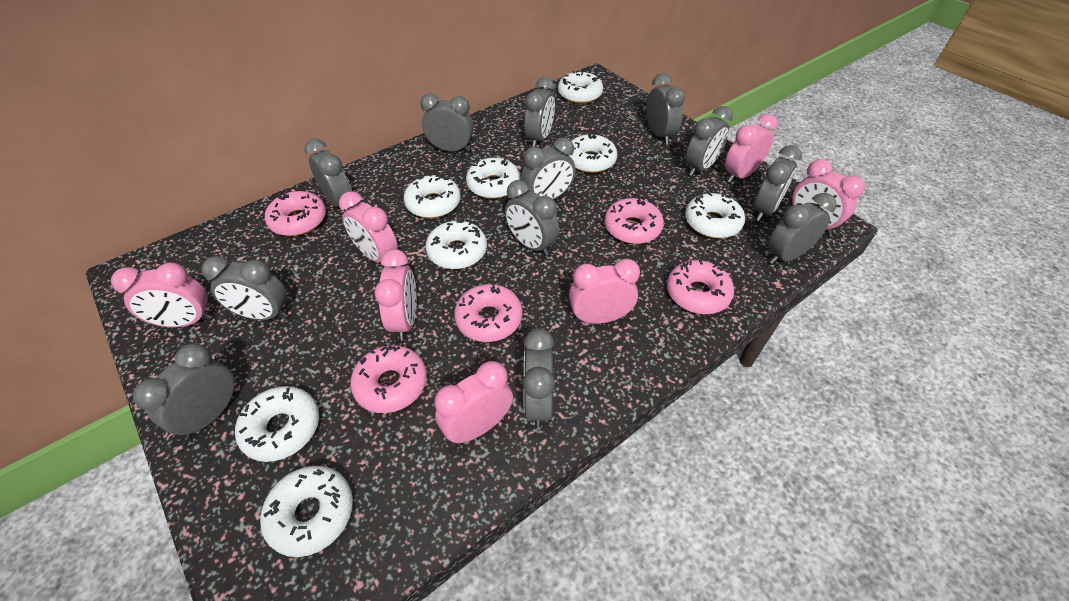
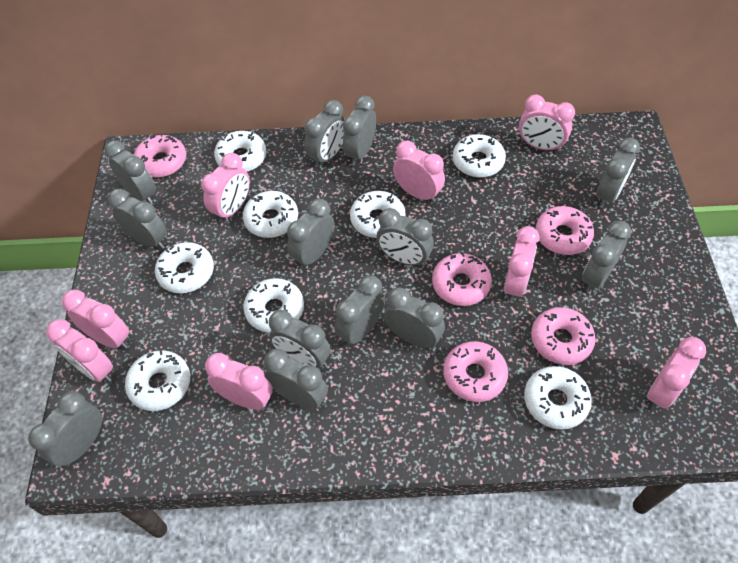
grey clock: 12 -> 13
pink clock: 7 -> 8

